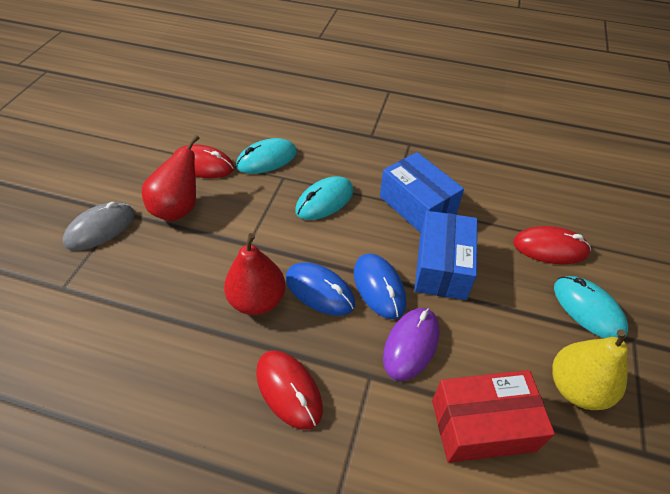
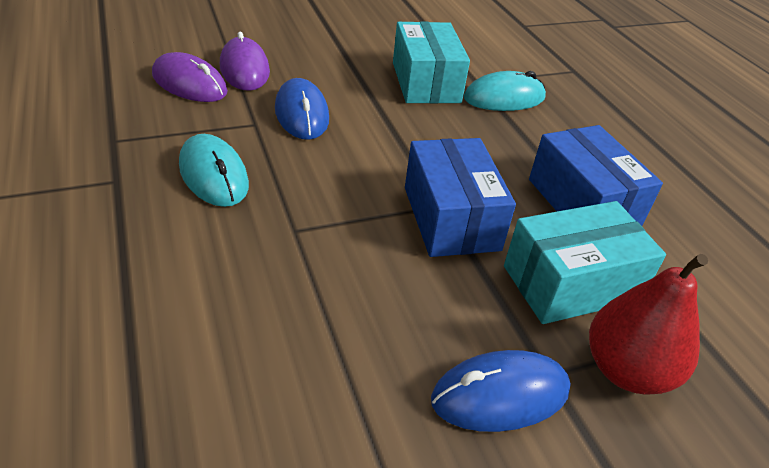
grey mouse: 1 -> 0
purple mouse: 1 -> 2
red box: 1 -> 0
red mouse: 3 -> 0
red pear: 2 -> 1
turquoise box: 0 -> 2
turquoise mouse: 3 -> 2
yellow pear: 1 -> 0

